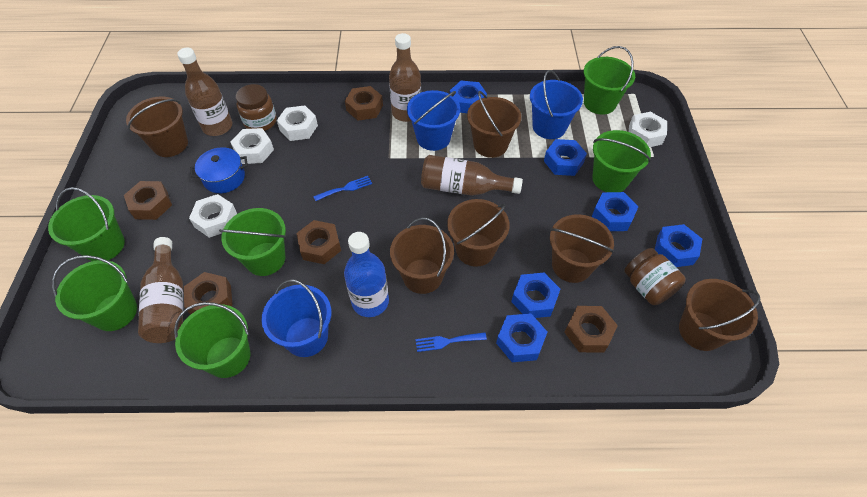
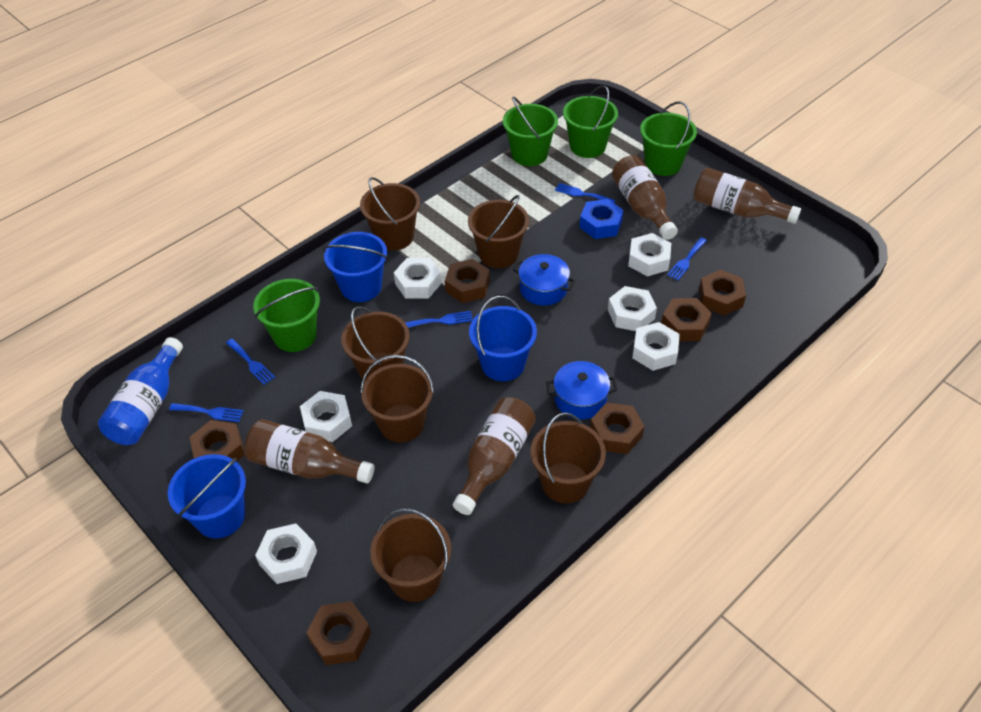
blue fork: 2 -> 5
blue nut: 6 -> 1
blue pot: 1 -> 2
brown jar: 2 -> 0
brown nut: 5 -> 6
green bucket: 6 -> 4
white nut: 4 -> 6

